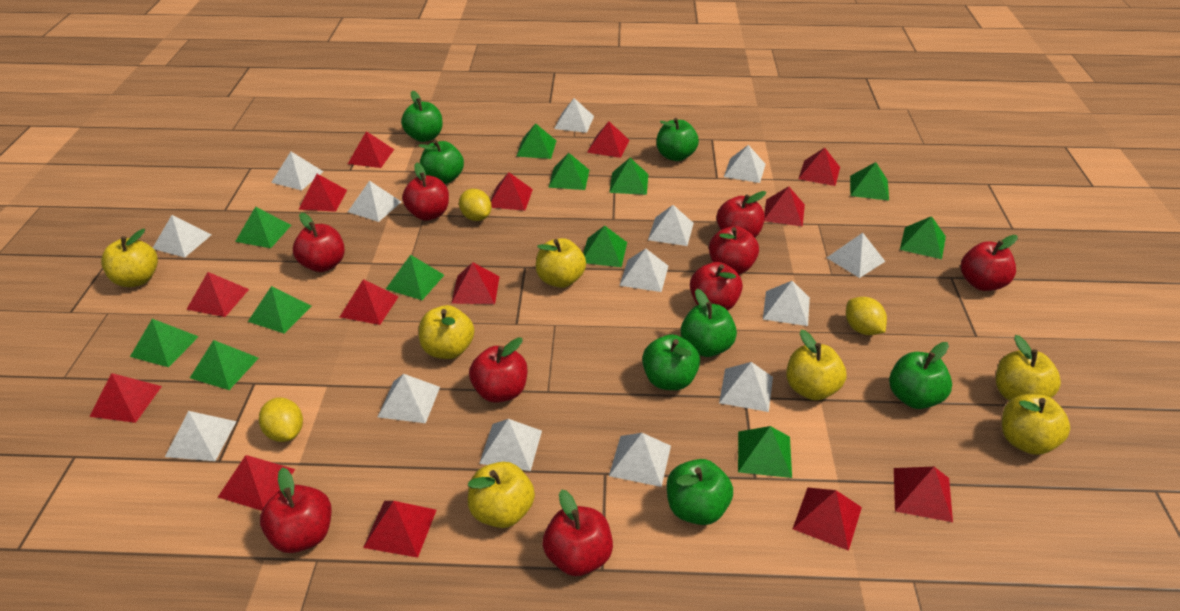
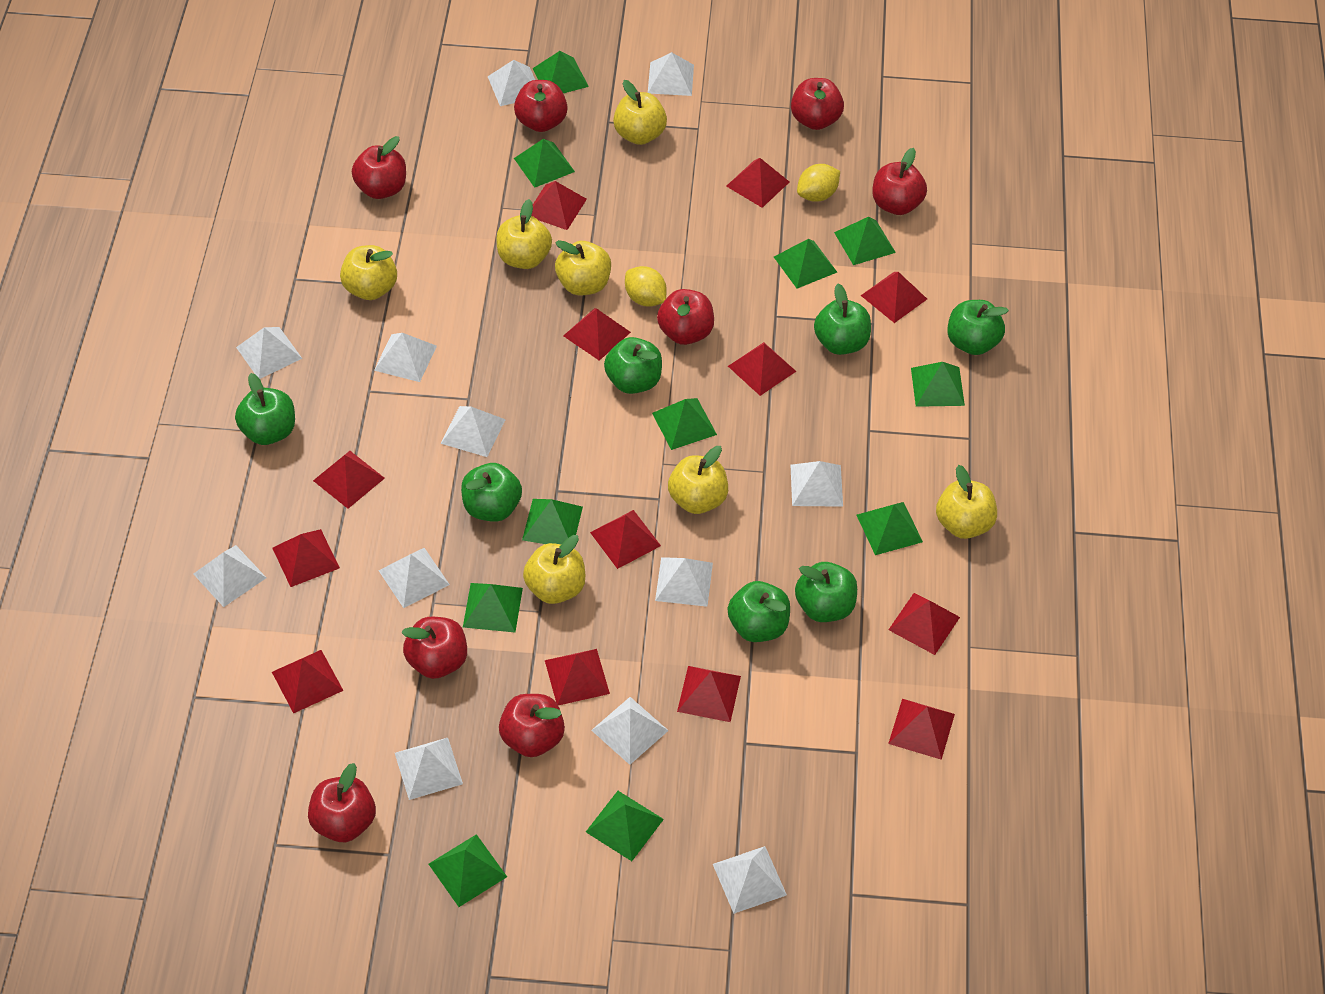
green pyramid: 12 -> 11
red apple: 9 -> 8
red pyramid: 14 -> 13
white pyramid: 14 -> 12
yellow lemon: 3 -> 2

